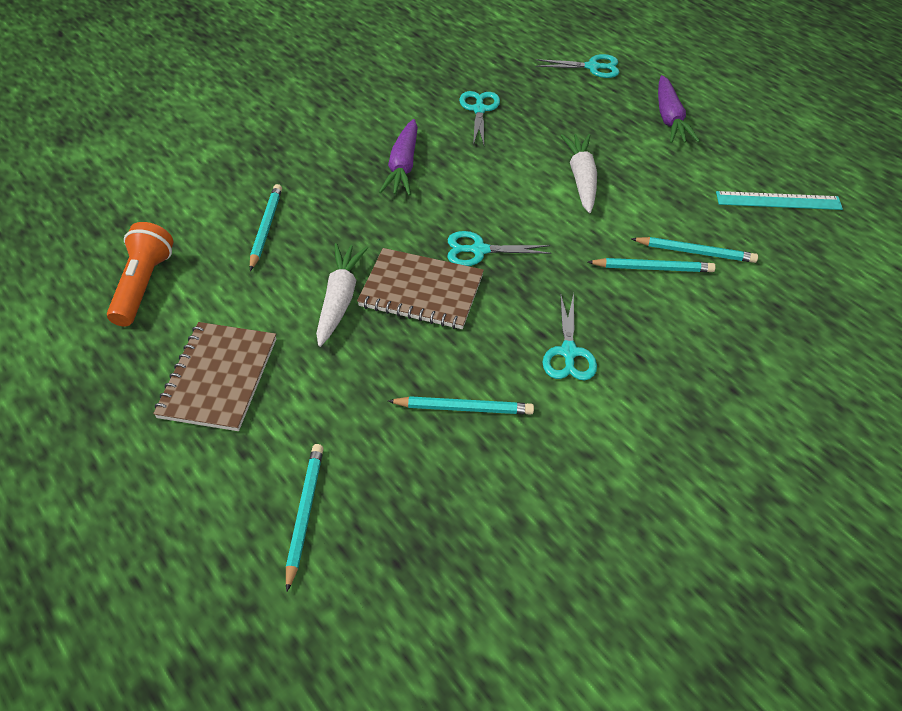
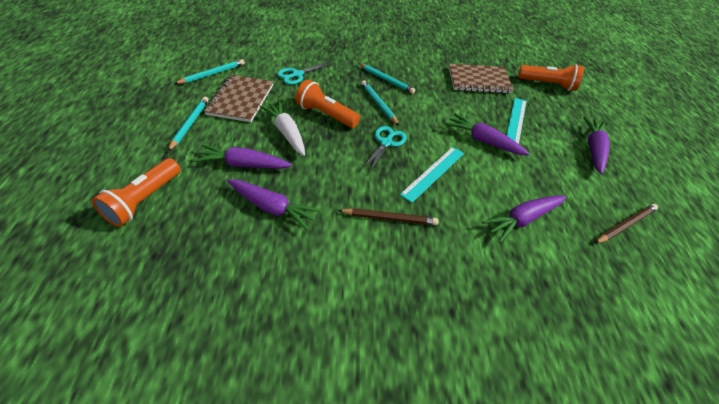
brown pencil: 0 -> 2
orange flashlight: 1 -> 3
purple carrot: 2 -> 5
turquoise pencil: 5 -> 4
turquoise ruler: 1 -> 2
turquoise scissors: 4 -> 2
white carrot: 2 -> 1

